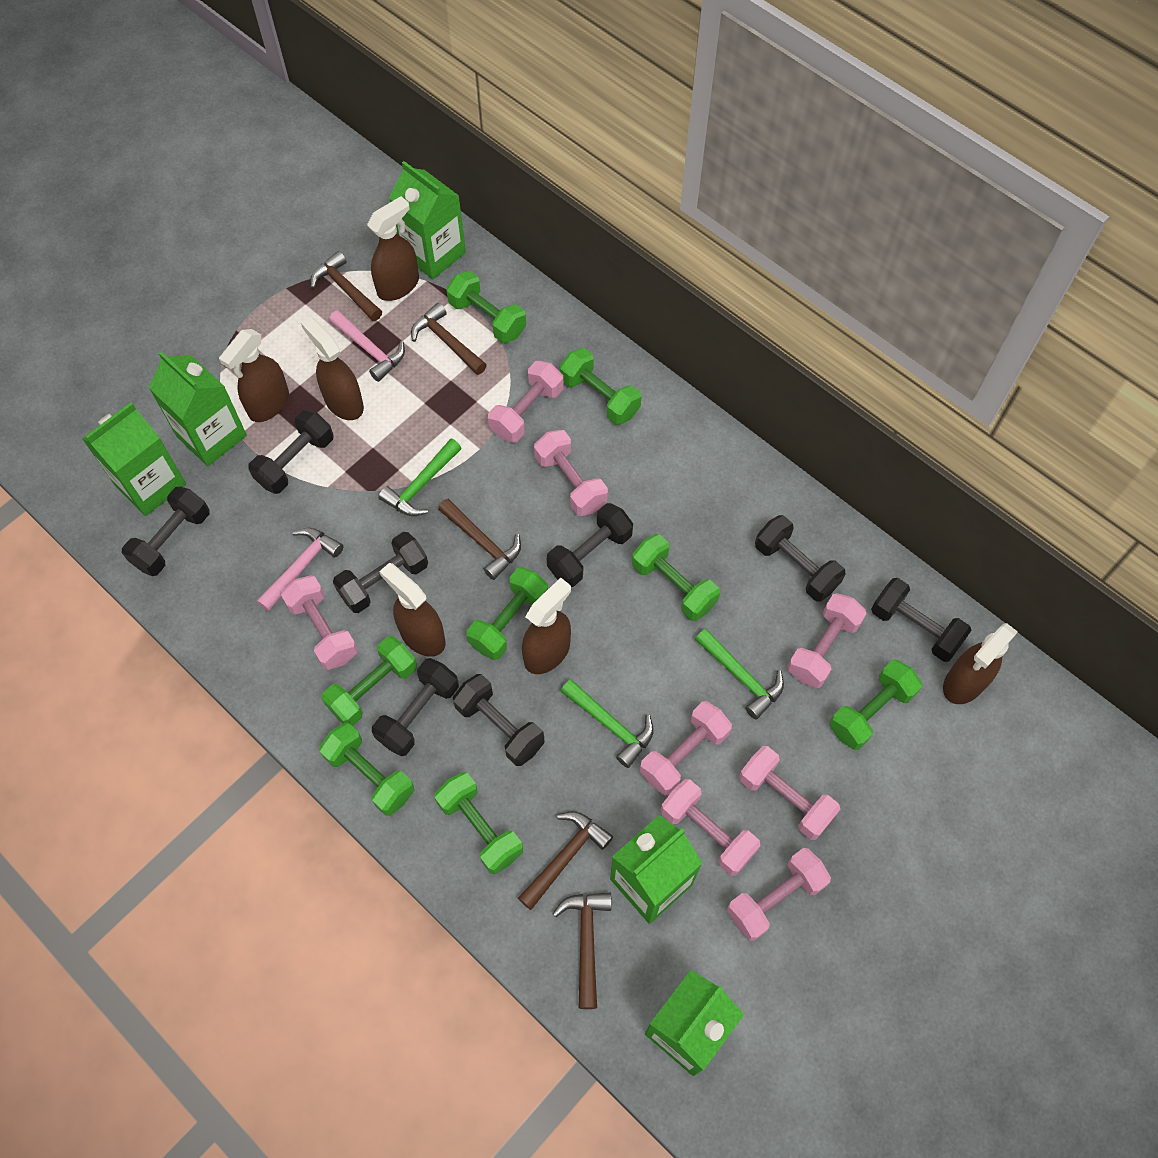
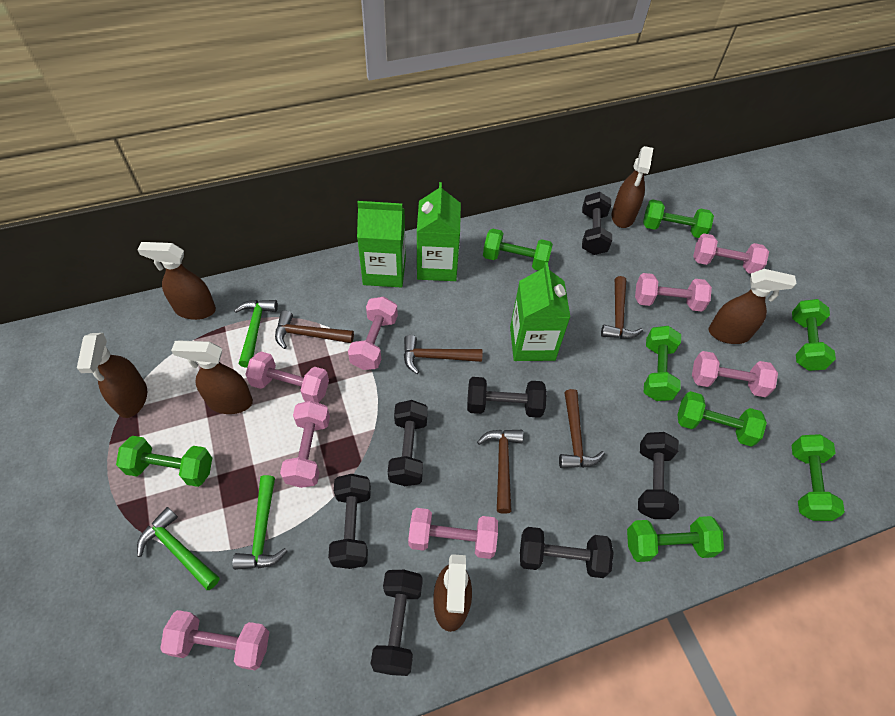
black dumbbell: 8 -> 7
green carton: 5 -> 3
pink hammer: 2 -> 0

